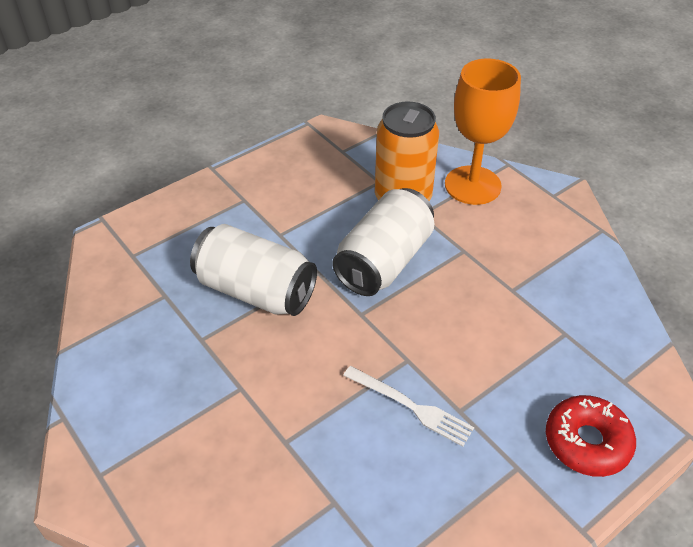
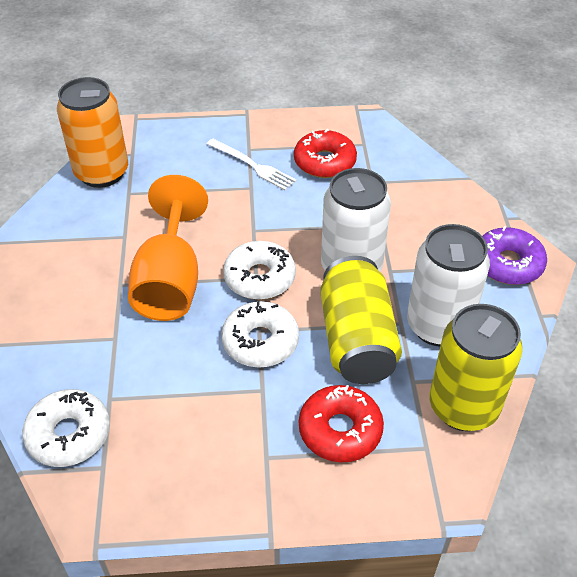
purple donut: 0 -> 1
red donut: 1 -> 2
white donut: 0 -> 3
yellow can: 0 -> 2

